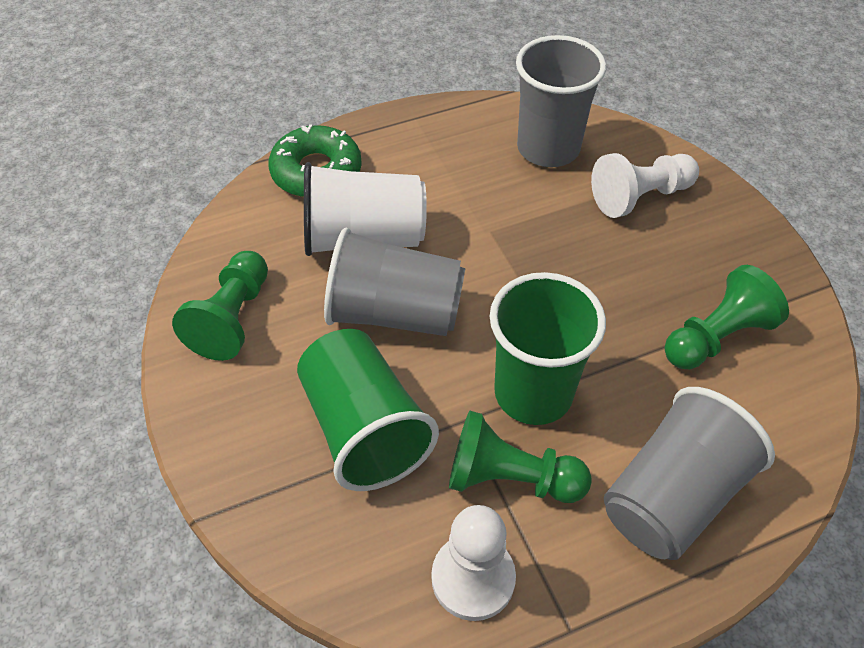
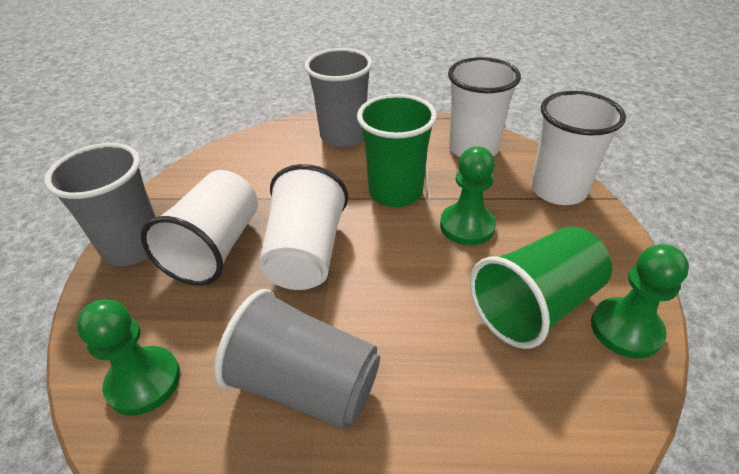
green donut: 1 -> 0
white cup: 1 -> 4
white pawn: 2 -> 0

